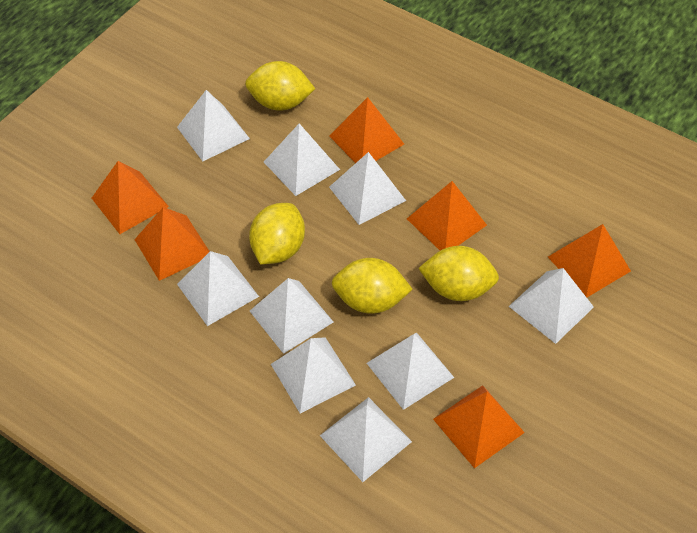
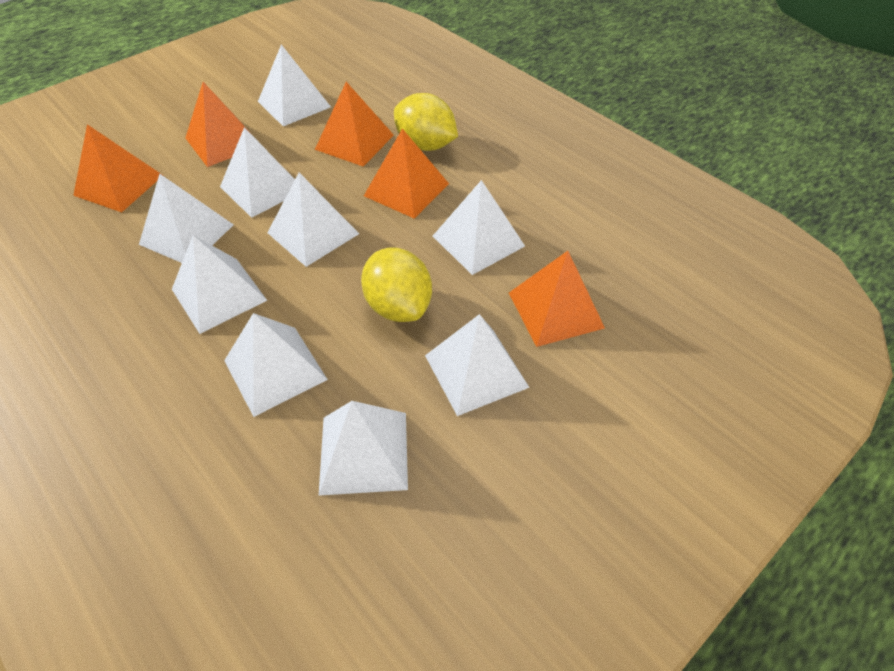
orange pyramid: 6 -> 5
yellow lemon: 4 -> 2

